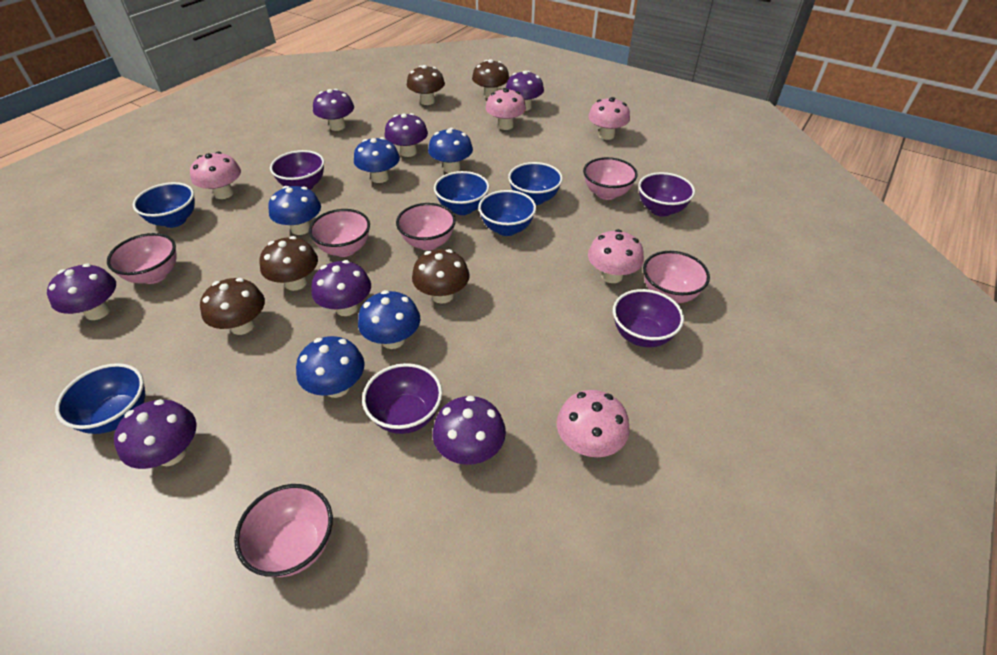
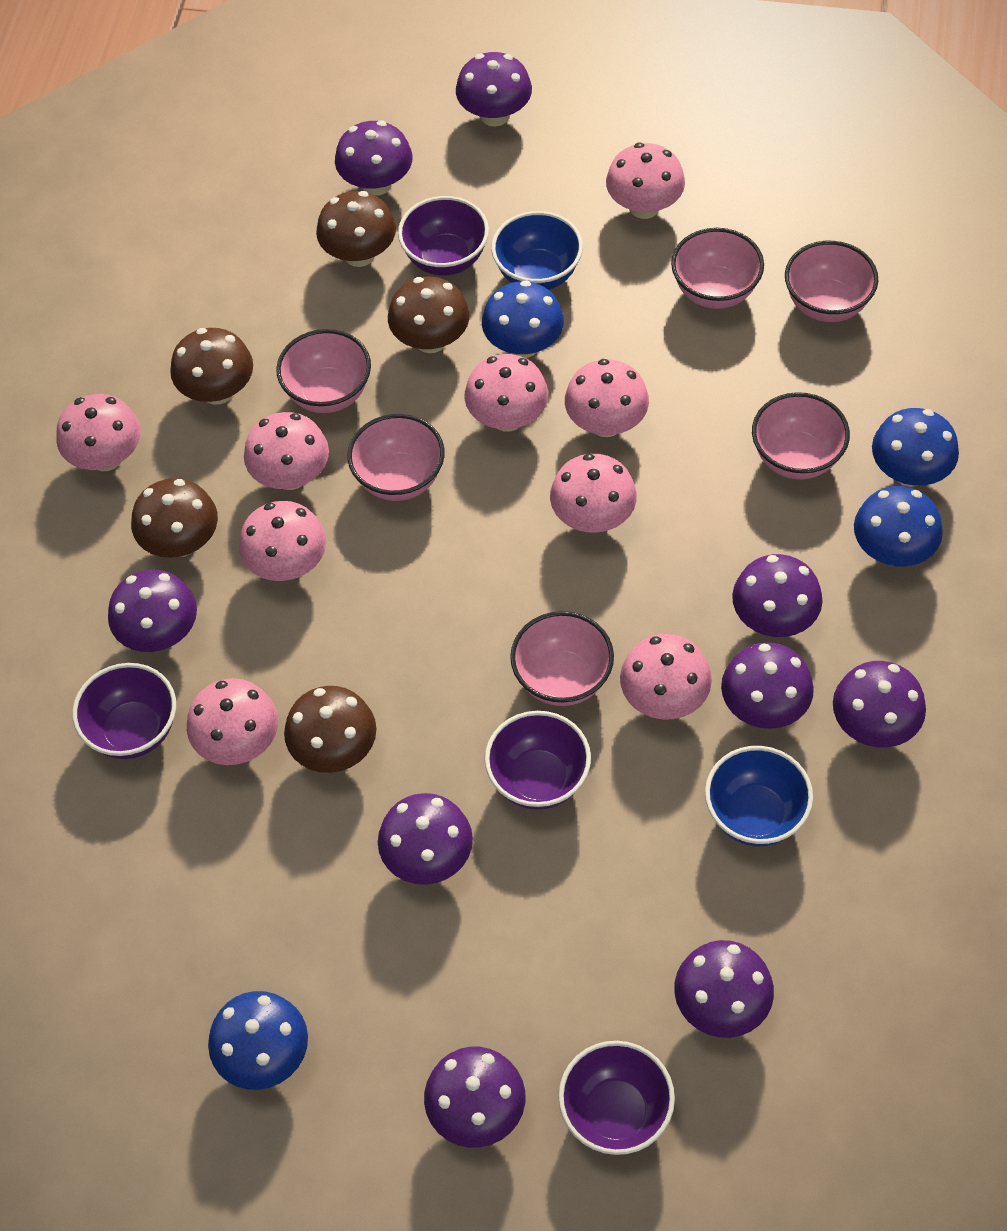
blue bowl: 5 -> 2
blue mushroom: 5 -> 4
pink mushroom: 5 -> 9
purple mushroom: 7 -> 9

